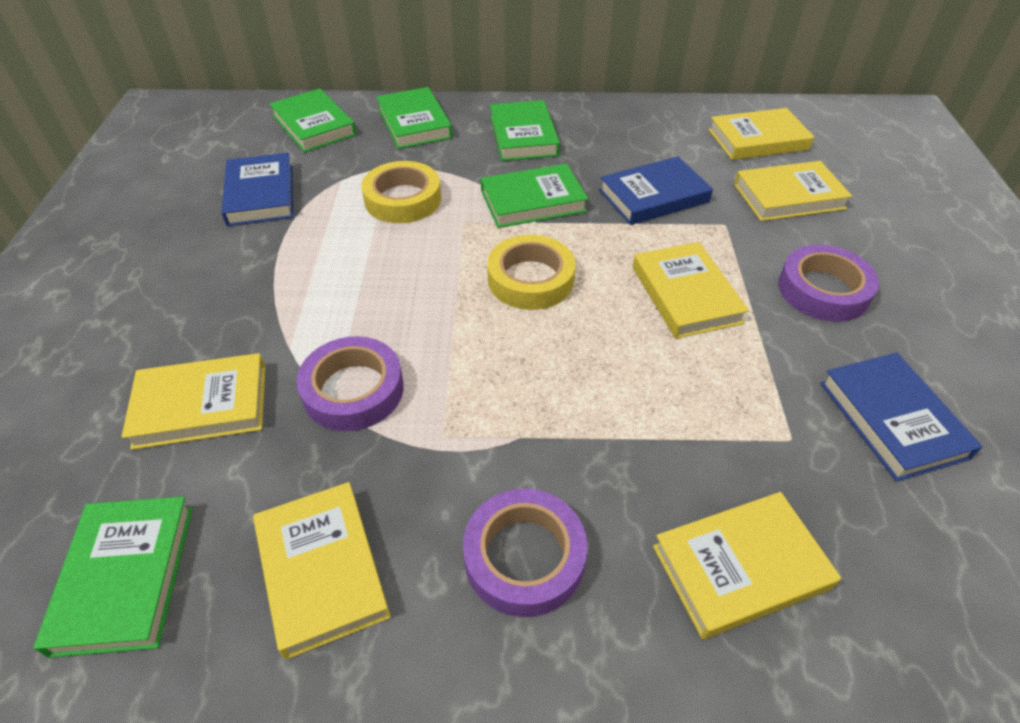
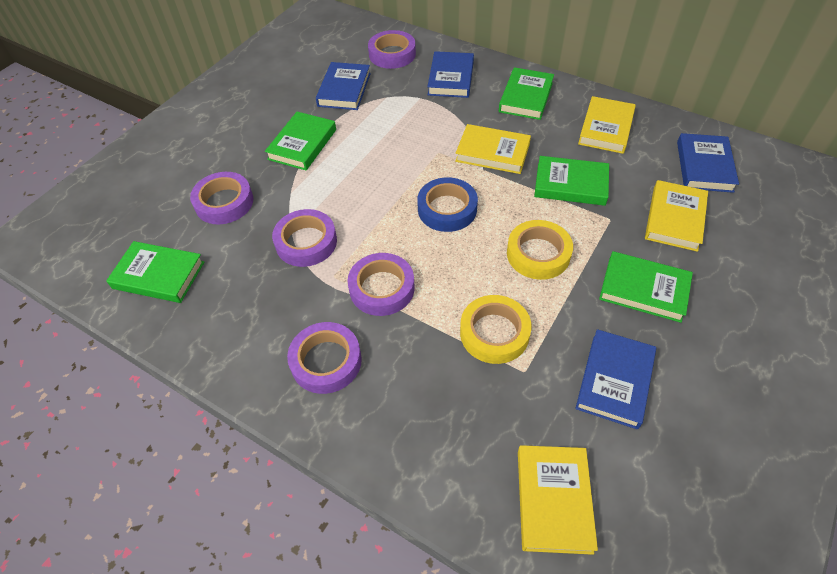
blue book: 3 -> 4
blue tape: 0 -> 1
purple tape: 3 -> 5
yellow book: 6 -> 4

